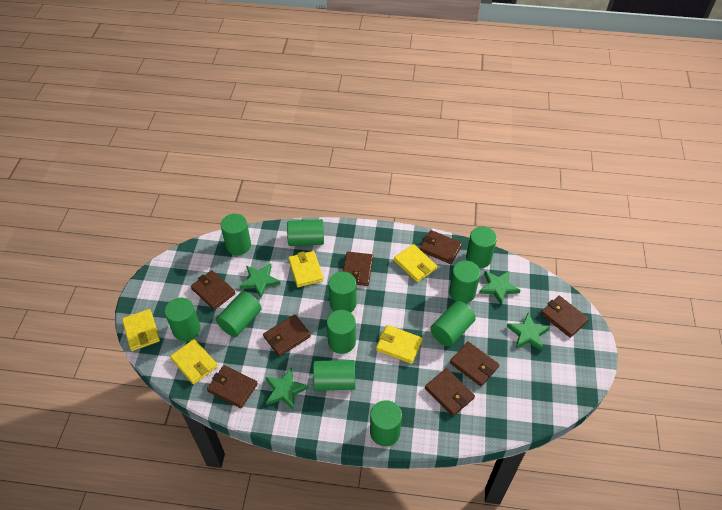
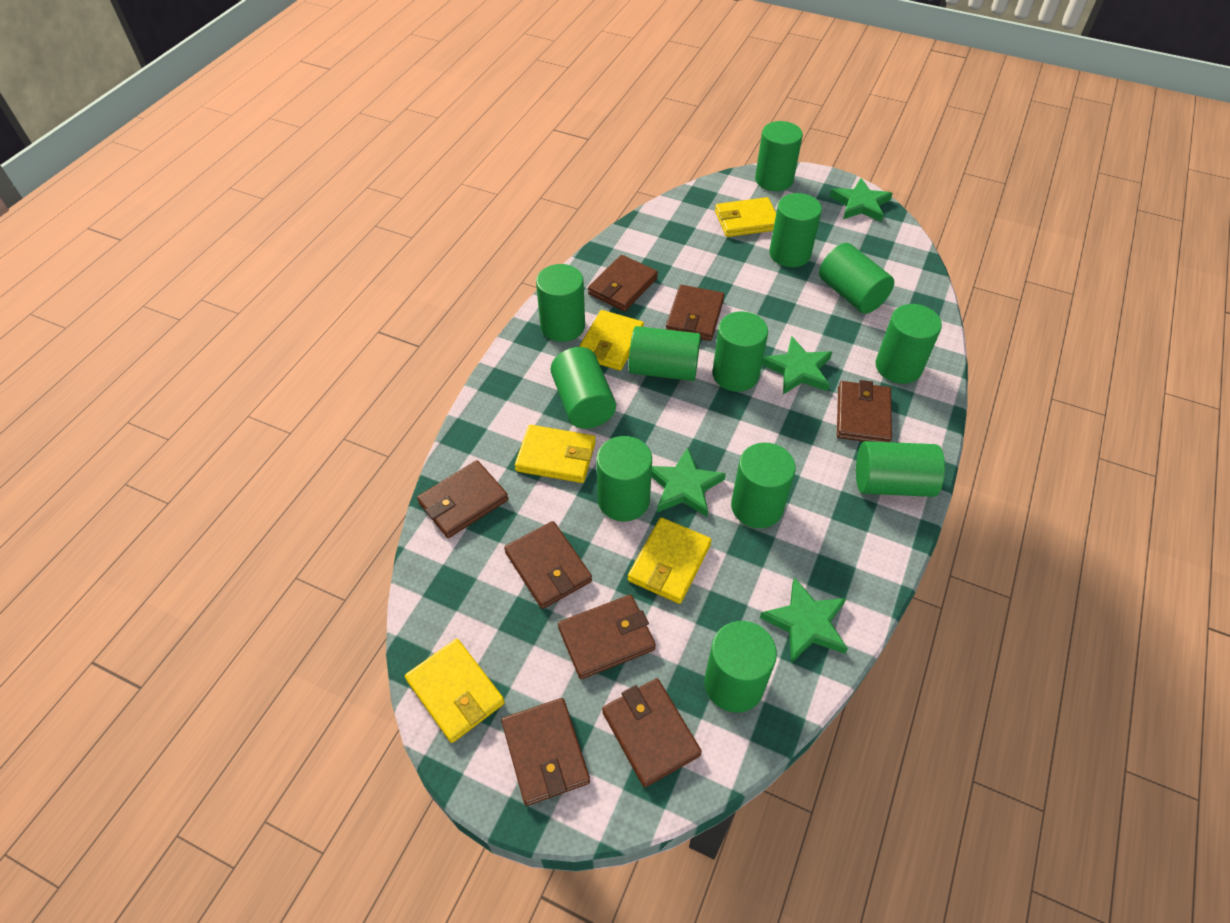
green cylinder: 11 -> 12

